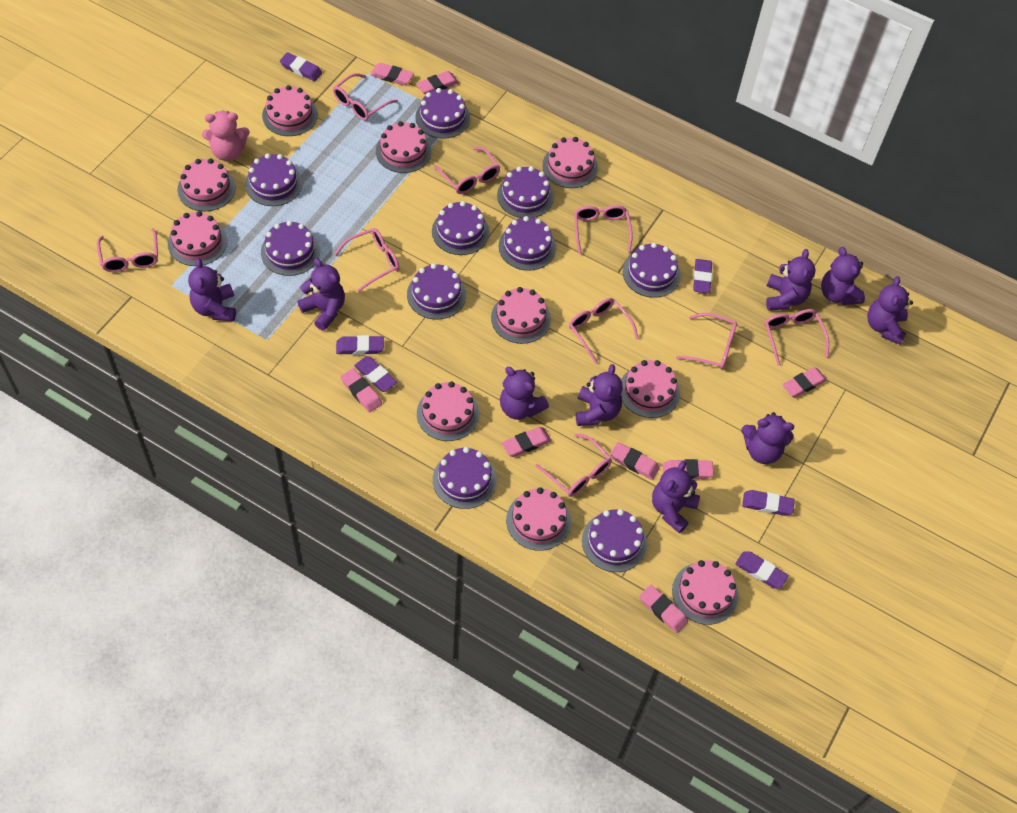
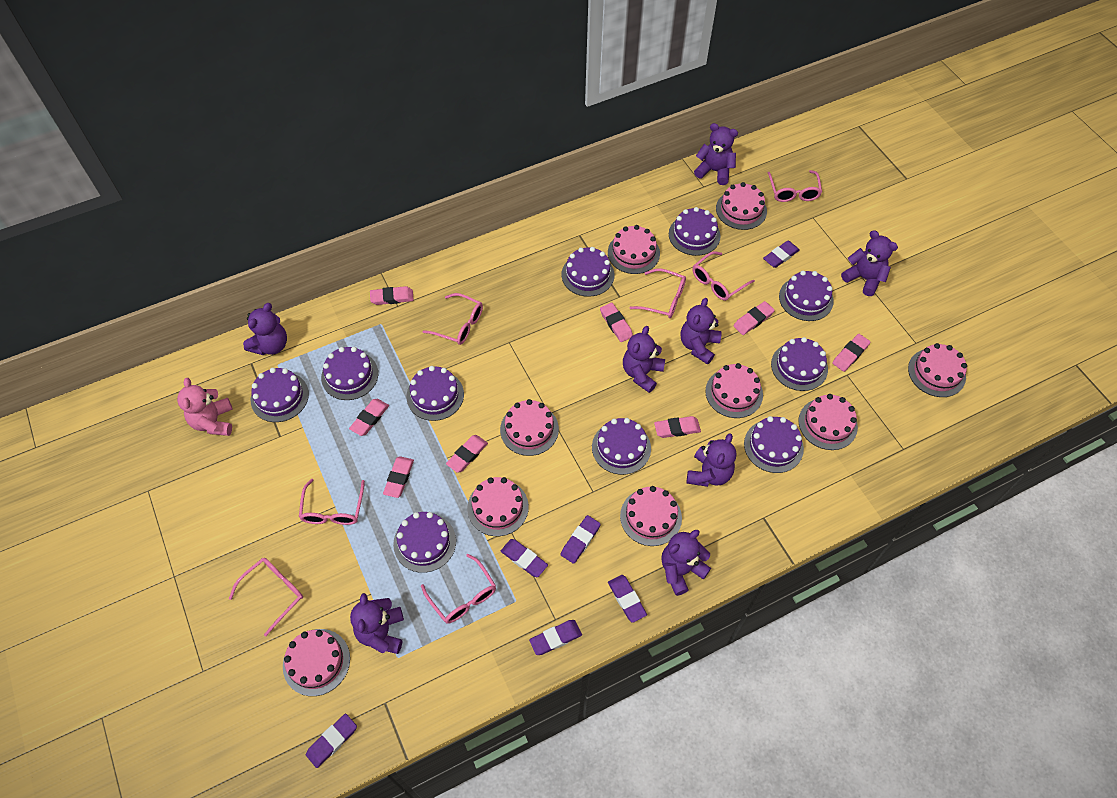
pink cake: 10 -> 9
pink glasses: 9 -> 7
purple teddy bear: 9 -> 8

